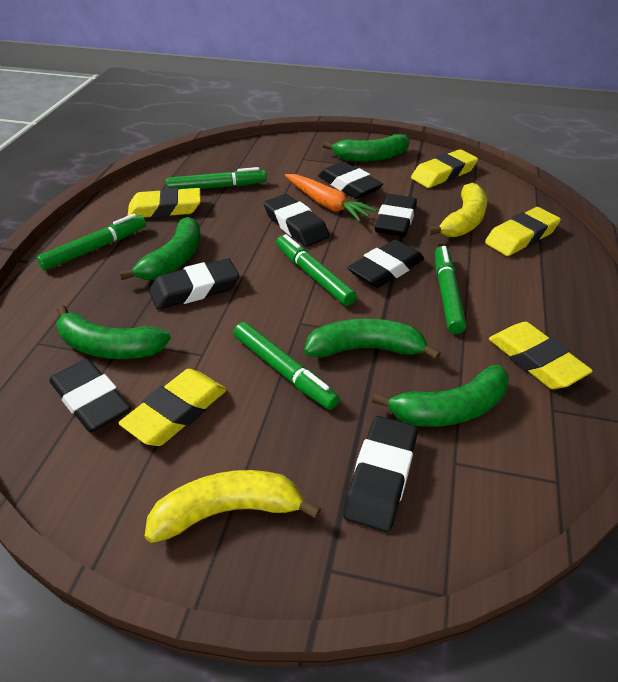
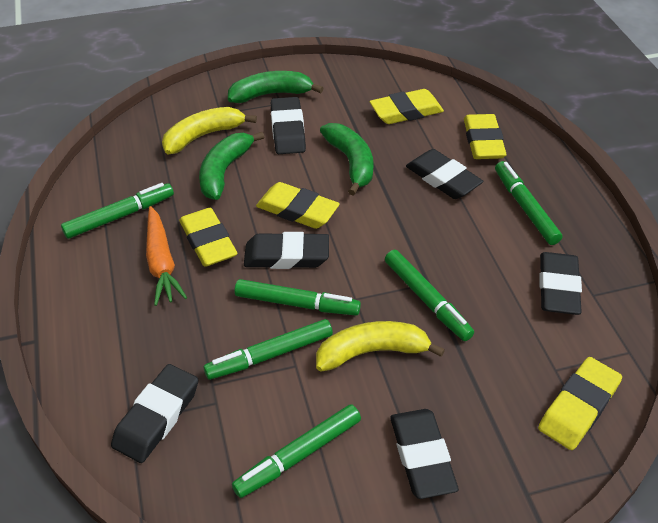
black eraser: 7 -> 6
green banana: 5 -> 3
green marker: 5 -> 6

